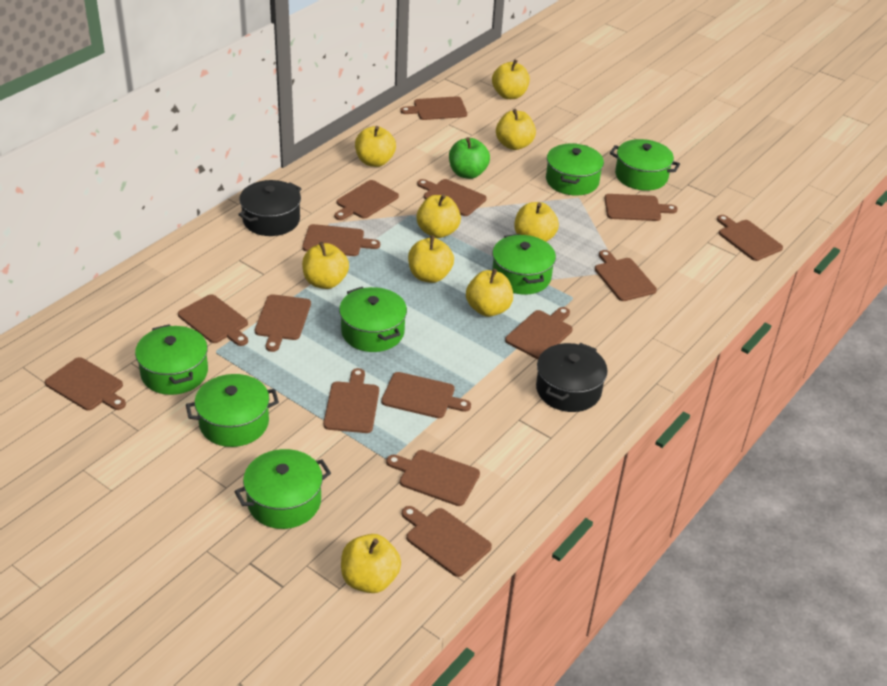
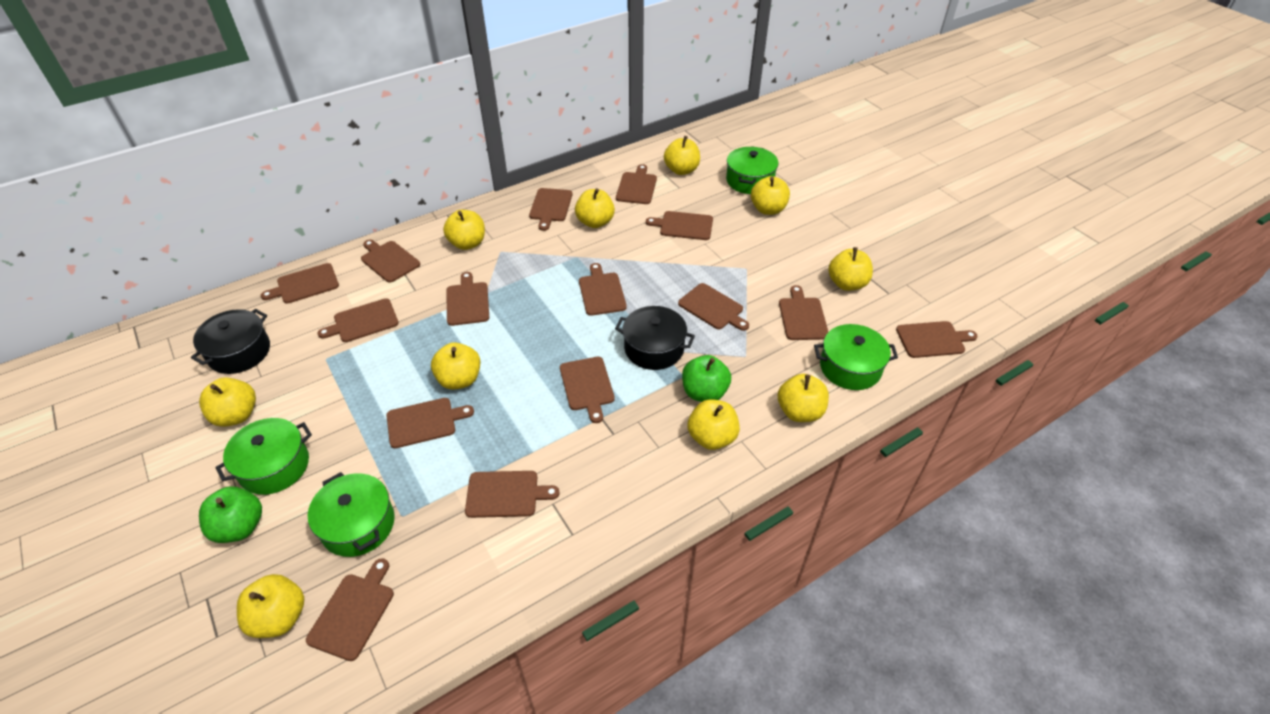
green apple: 1 -> 2
green pot: 7 -> 4
yellow apple: 9 -> 10

